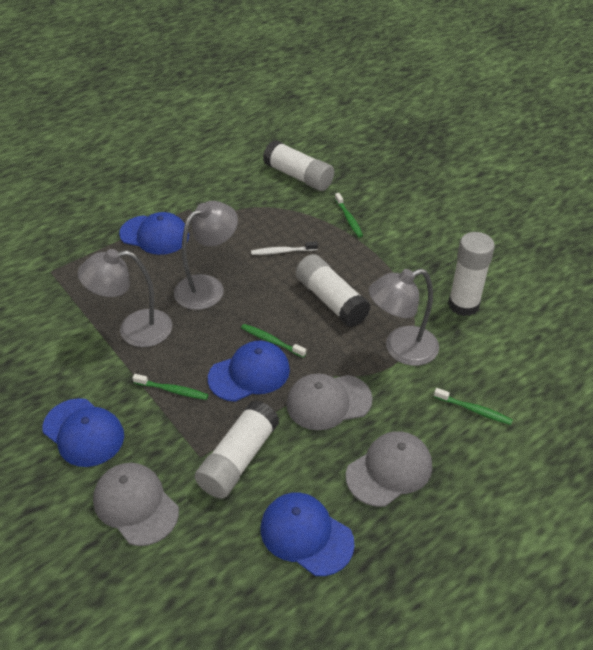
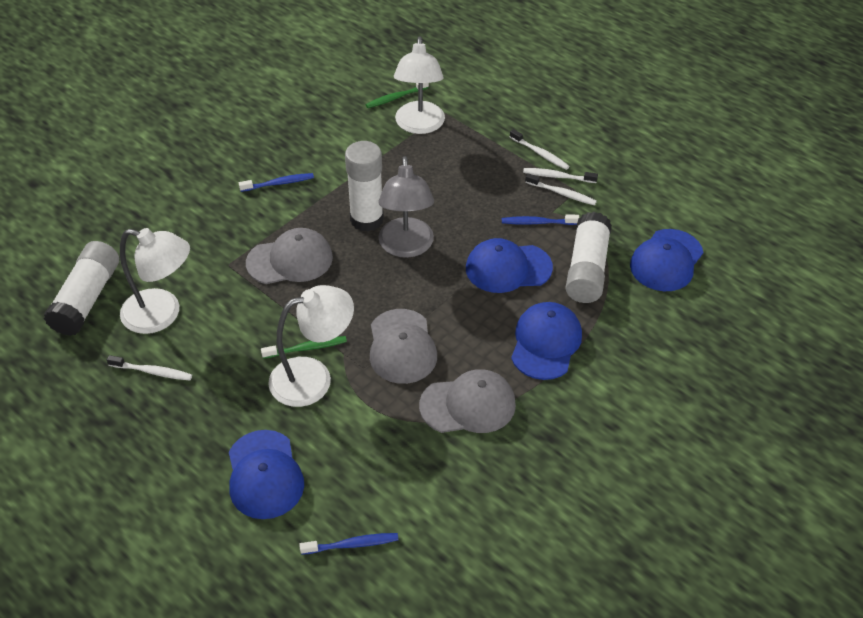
blue toothbrush: 0 -> 3
green toothbrush: 4 -> 2
grey lamp: 3 -> 1
white glue stick: 4 -> 3
white lamp: 0 -> 3
white toothbrush: 1 -> 4

